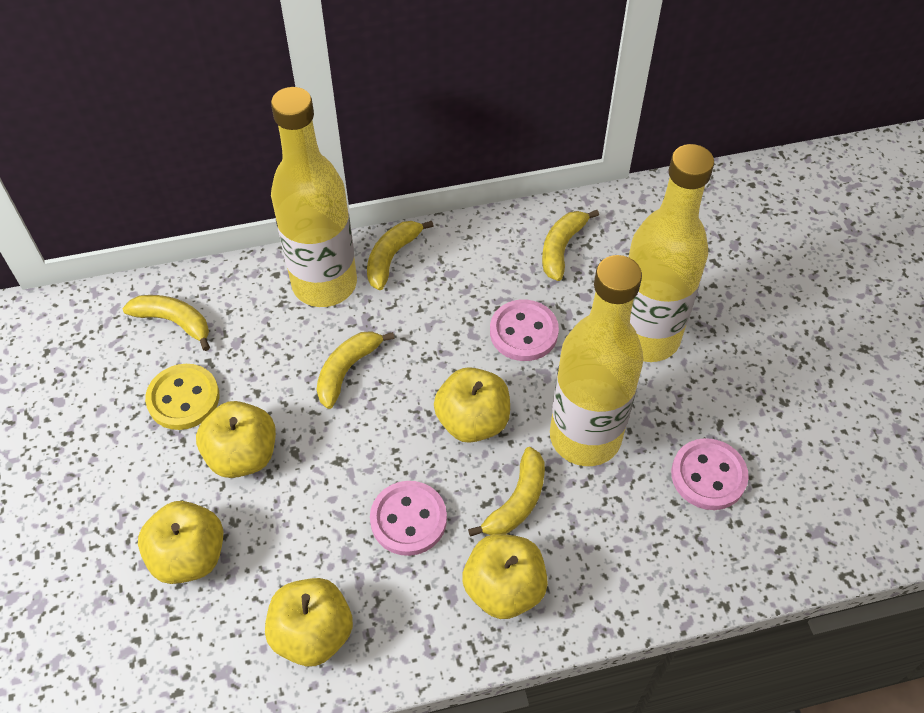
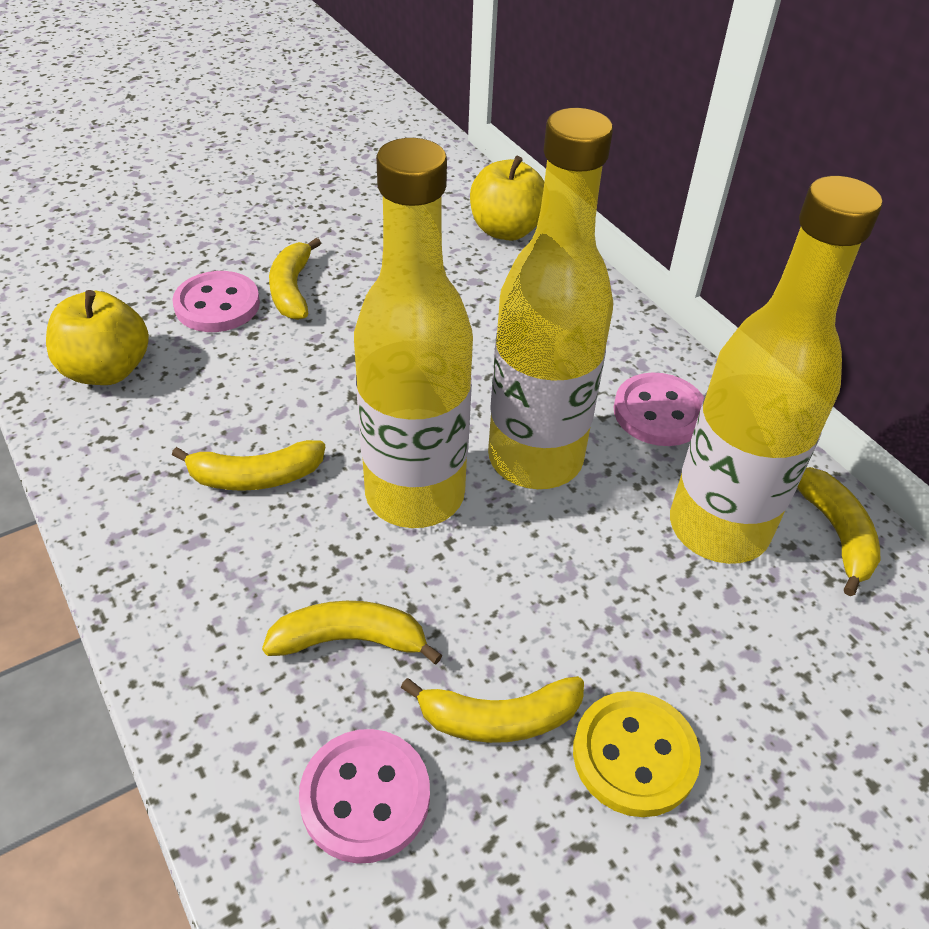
yellow apple: 5 -> 2

